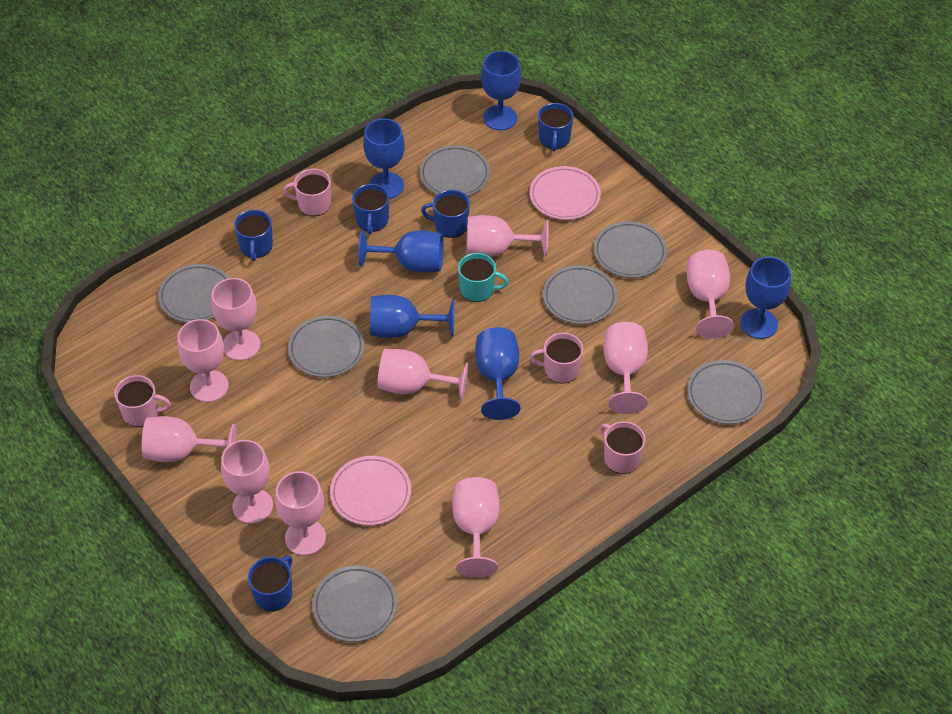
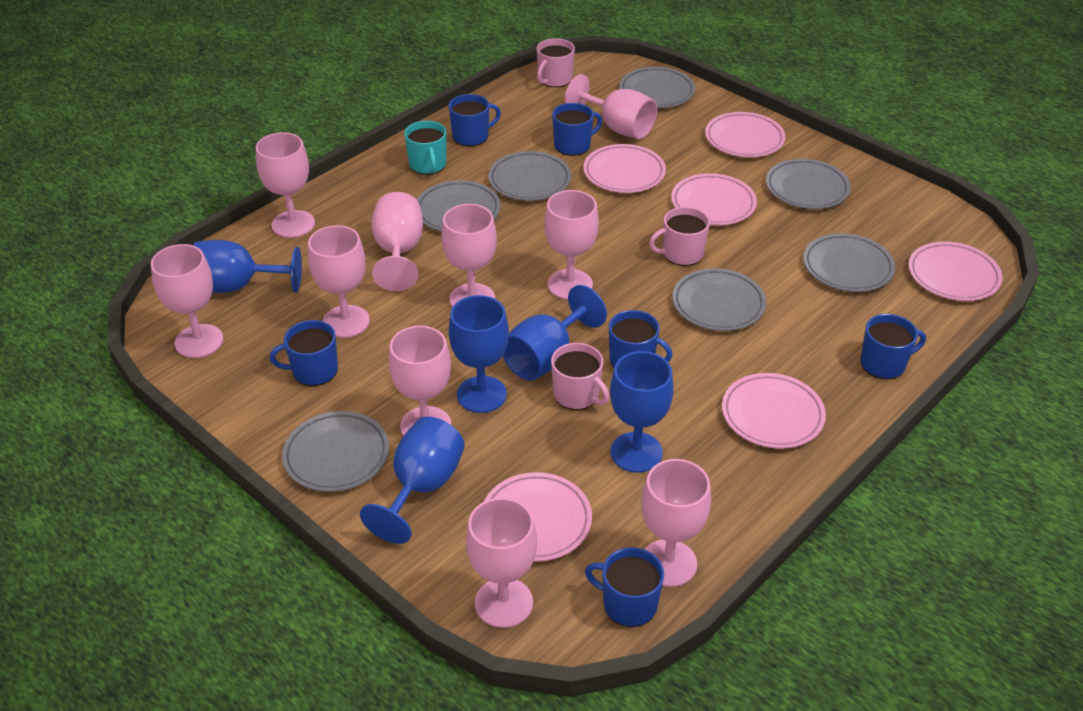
blue goblet: 6 -> 5
blue mug: 5 -> 6
pink mug: 4 -> 3
pink plate: 2 -> 6

